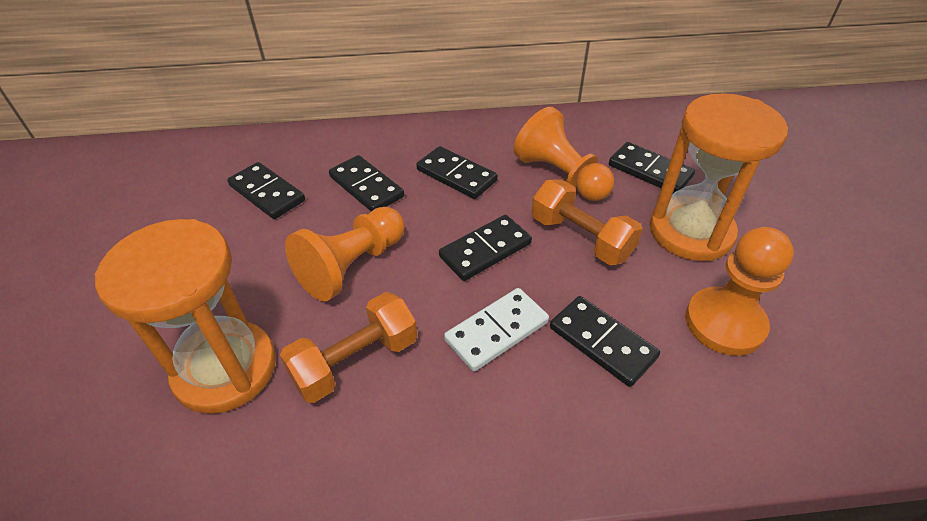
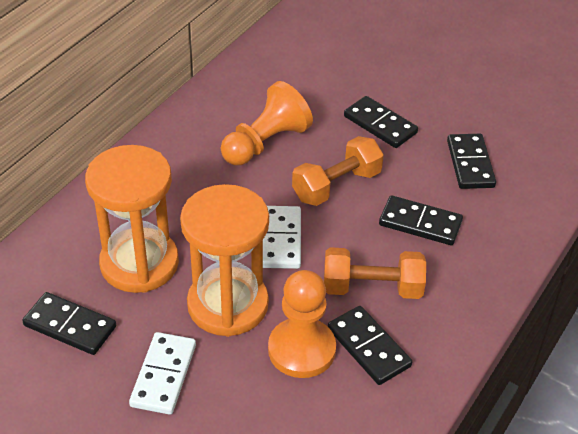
black domino: 6 -> 5
orange pawn: 3 -> 2
white domino: 1 -> 2

